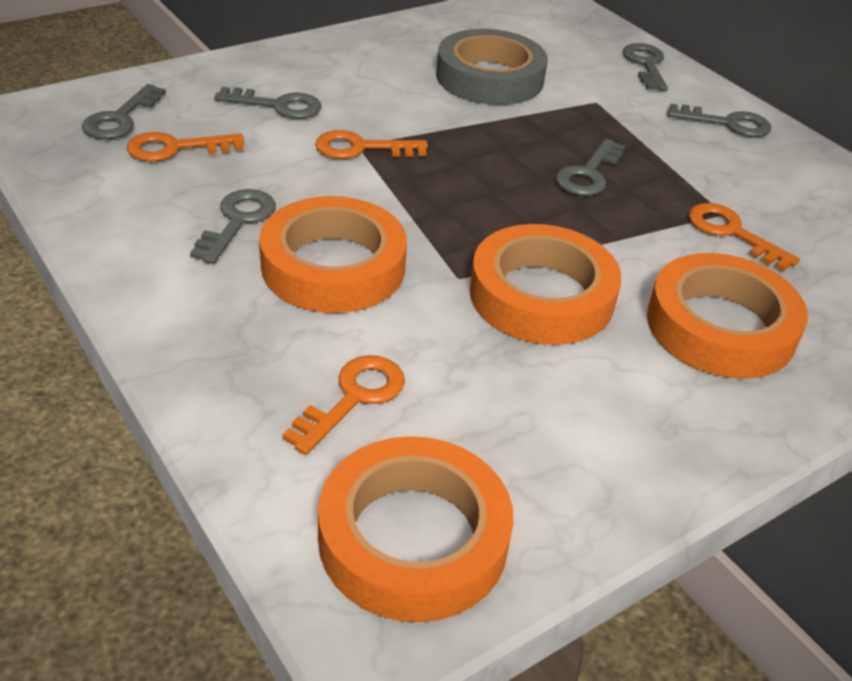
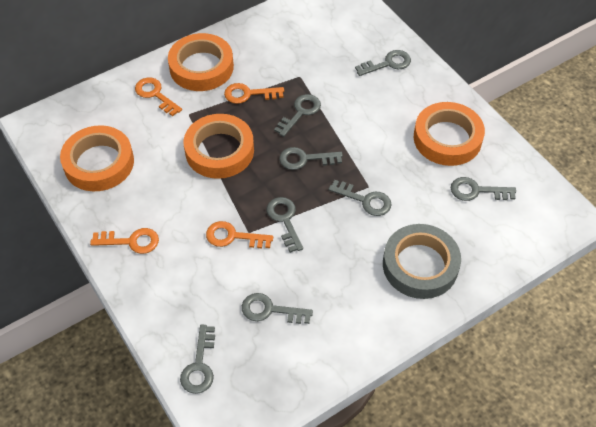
grey key: 6 -> 8

